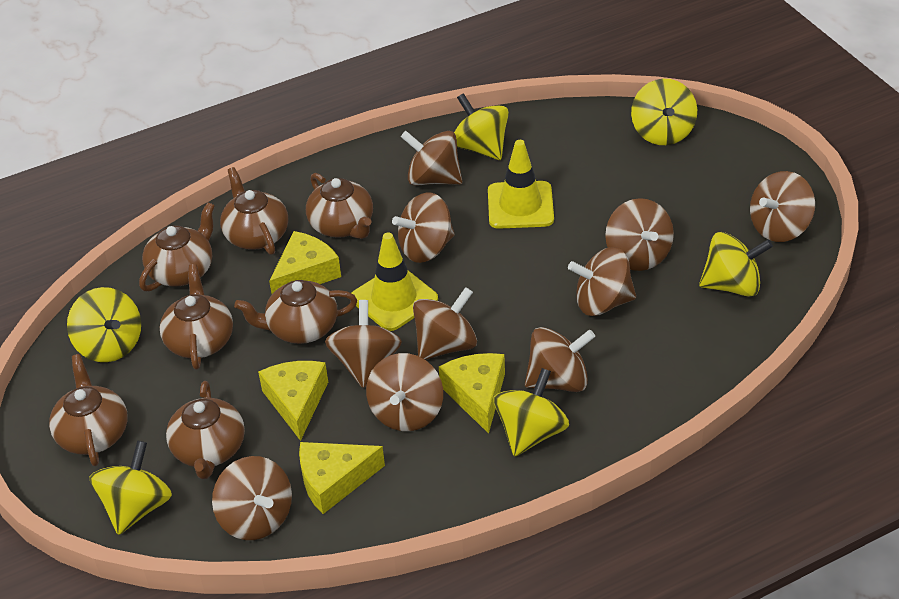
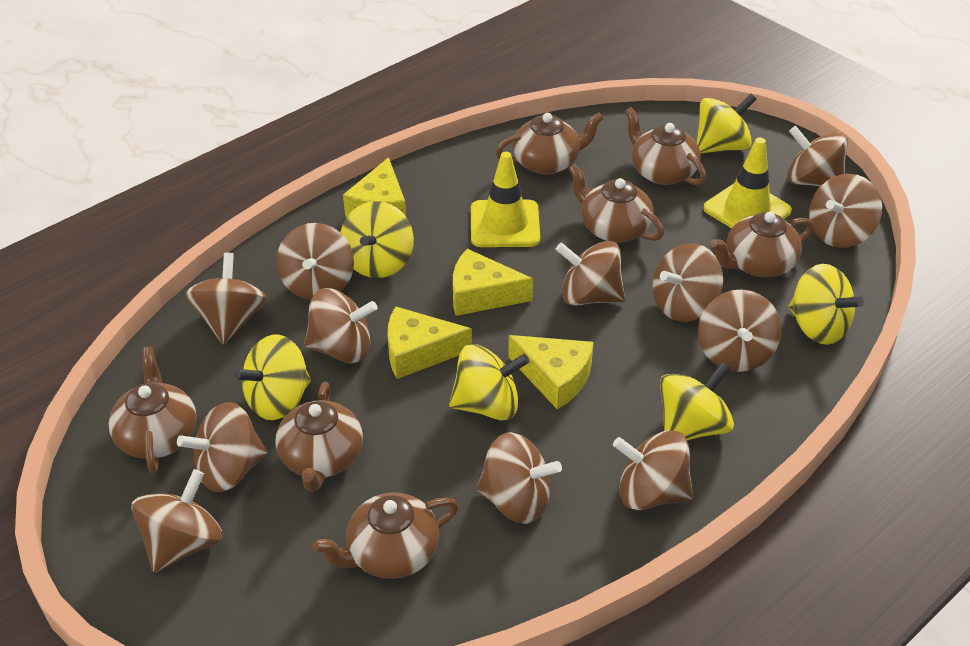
brown spinning top: 10 -> 12

